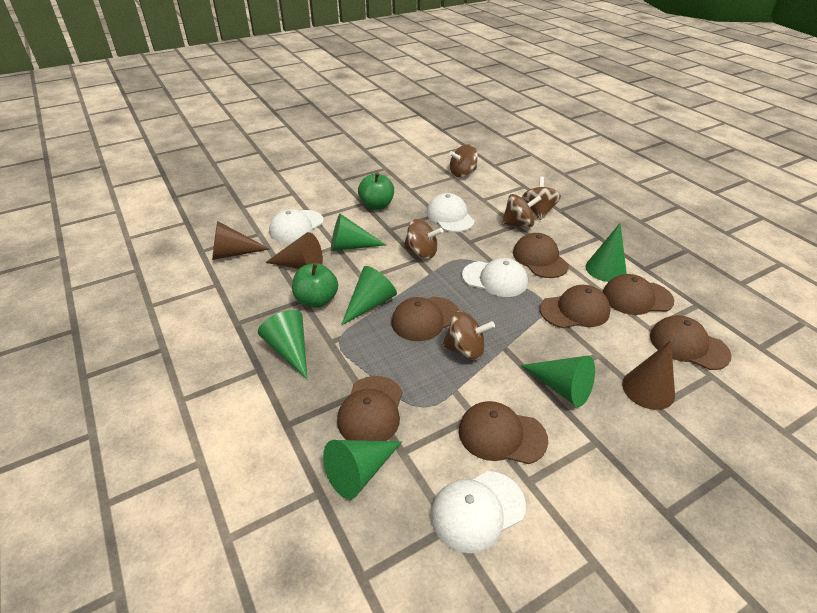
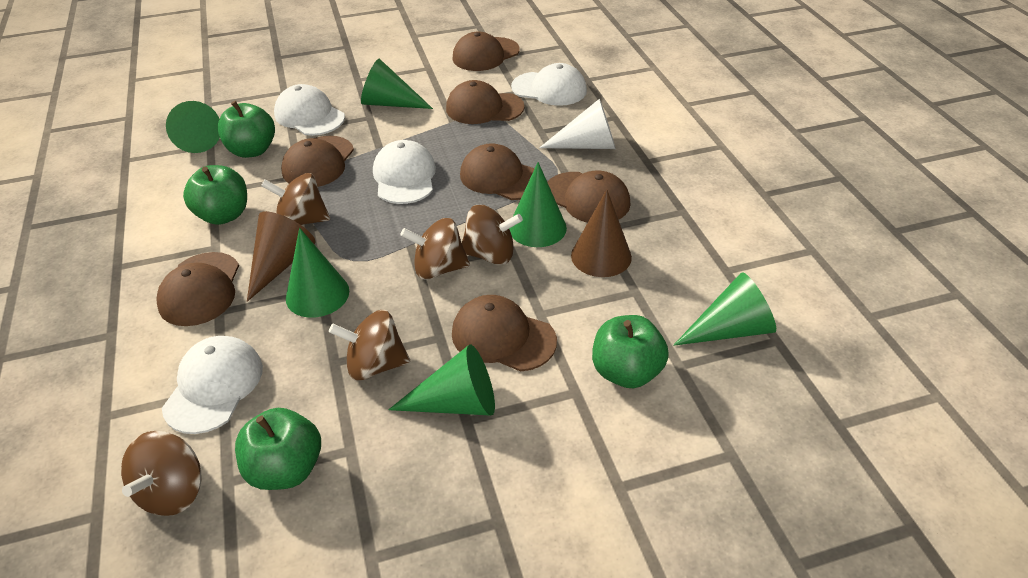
brown cone: 3 -> 2
green apple: 2 -> 4
white cone: 0 -> 1

